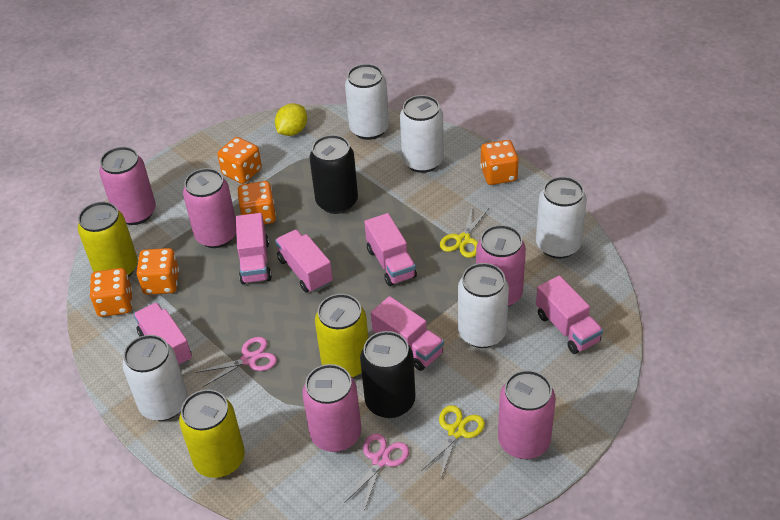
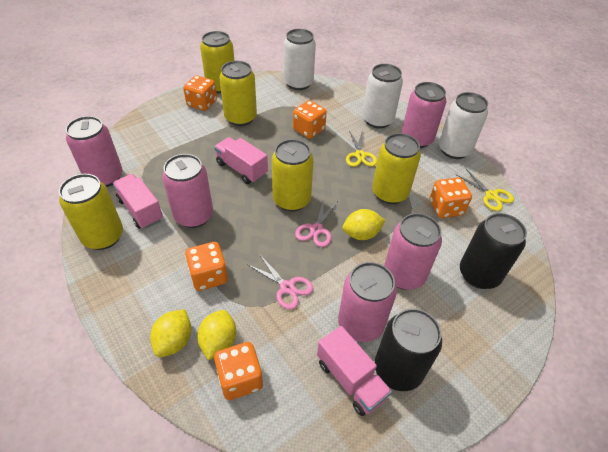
pink truck: 6 -> 3
white can: 5 -> 3
yellow can: 3 -> 5
yellow lemon: 1 -> 3

